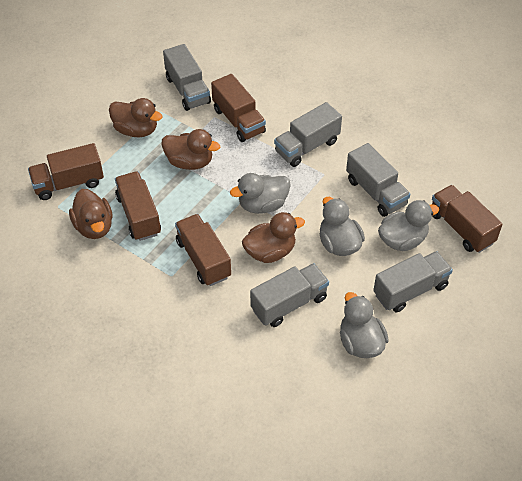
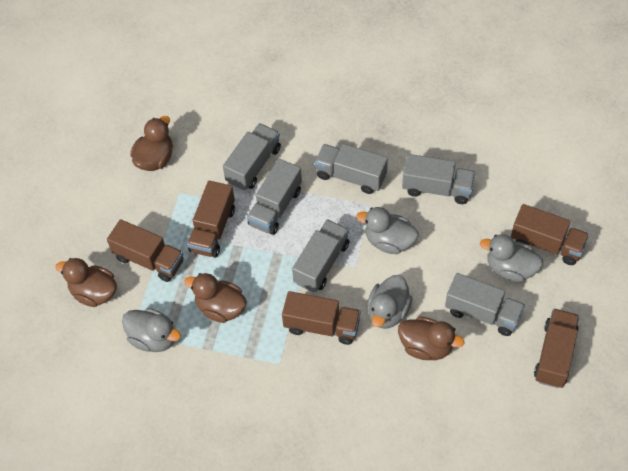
grey truck: 5 -> 6

